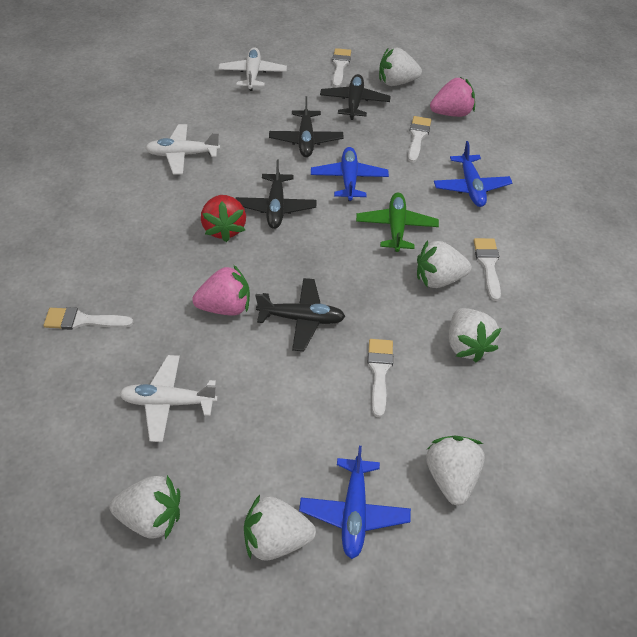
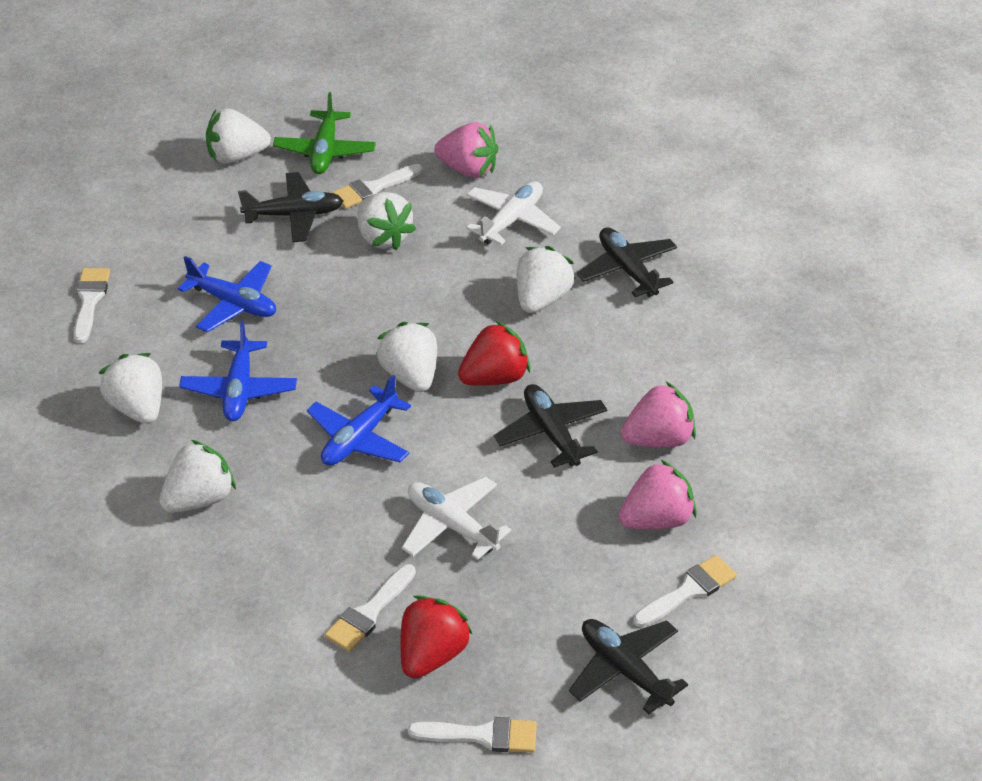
pink strawberry: 2 -> 3
red strawberry: 1 -> 2
white plane: 3 -> 2

